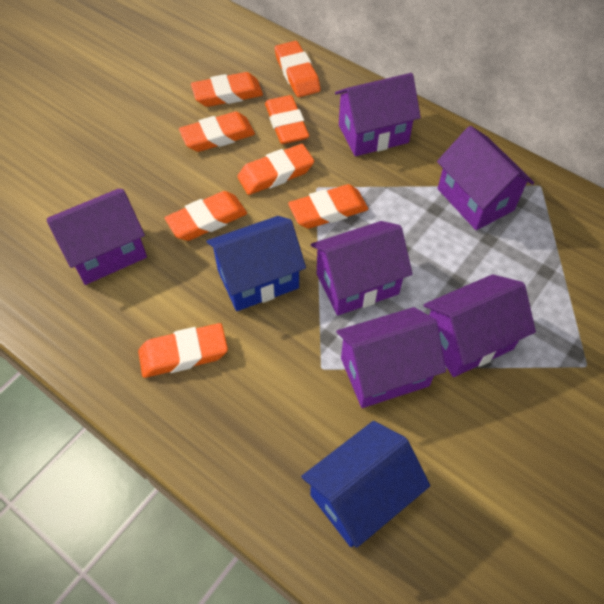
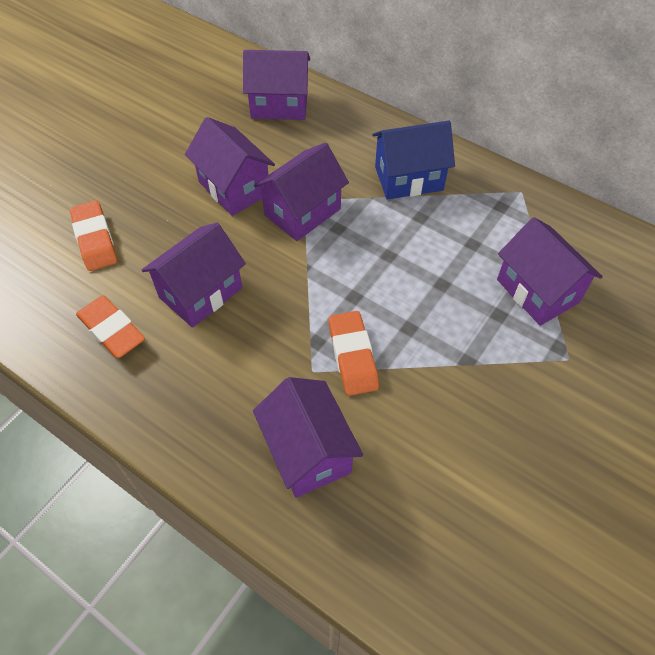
blue house: 2 -> 1
orange eraser: 8 -> 3

